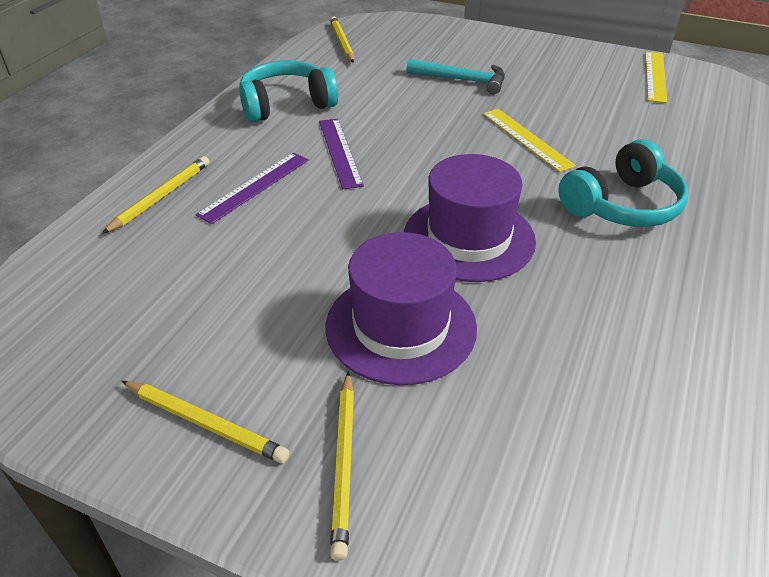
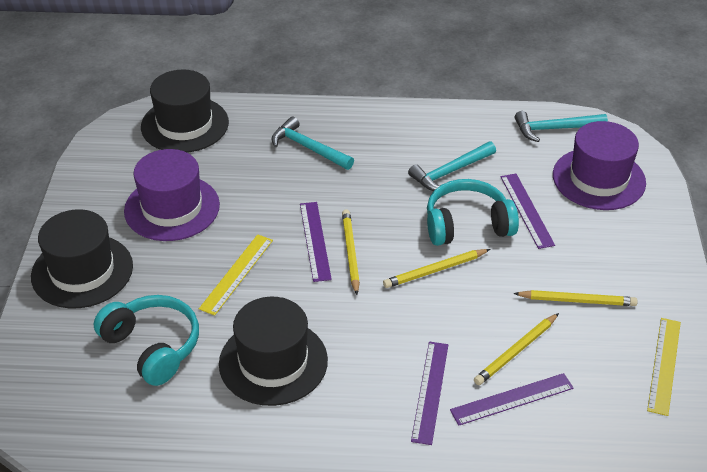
black hat: 0 -> 3
purple ruler: 2 -> 4
turquoise hammer: 1 -> 3

